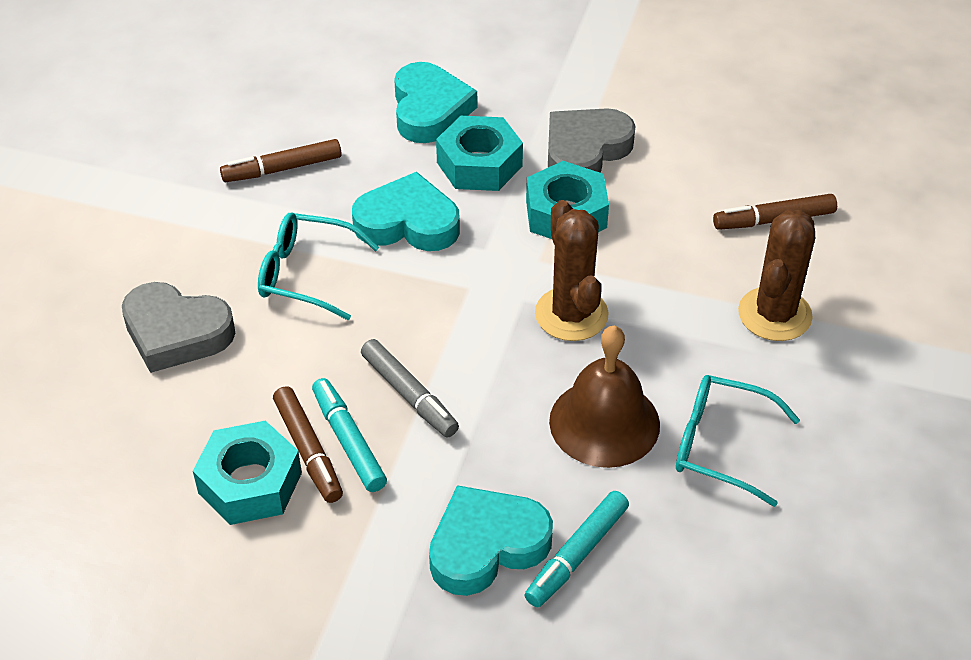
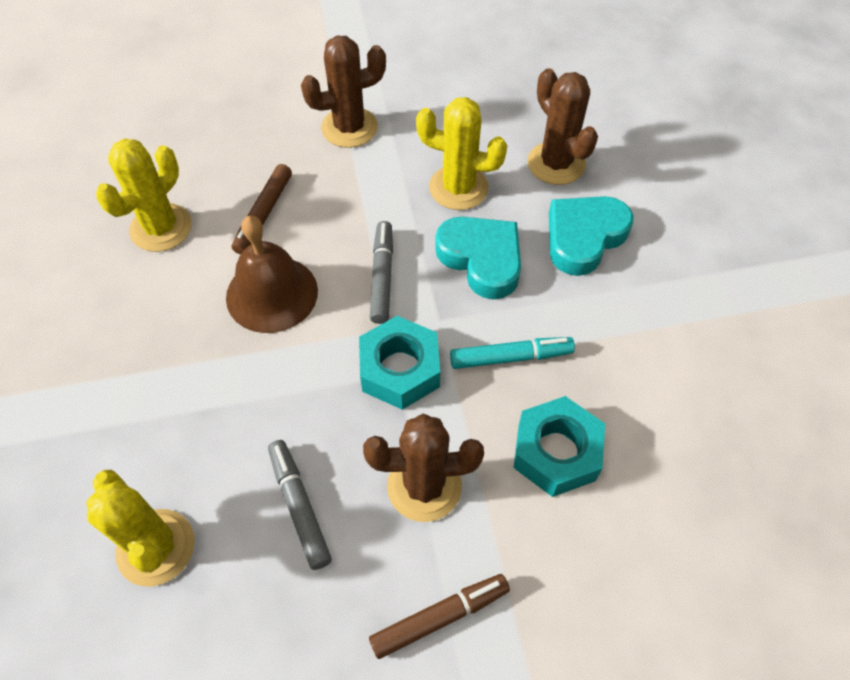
brown cactus: 2 -> 3
brown marker: 3 -> 2
grey heart: 2 -> 0
grey marker: 1 -> 2
turquoise glasses: 2 -> 0
turquoise heart: 3 -> 2
turquoise marker: 2 -> 1
turquoise nut: 3 -> 2
yellow cactus: 0 -> 3

